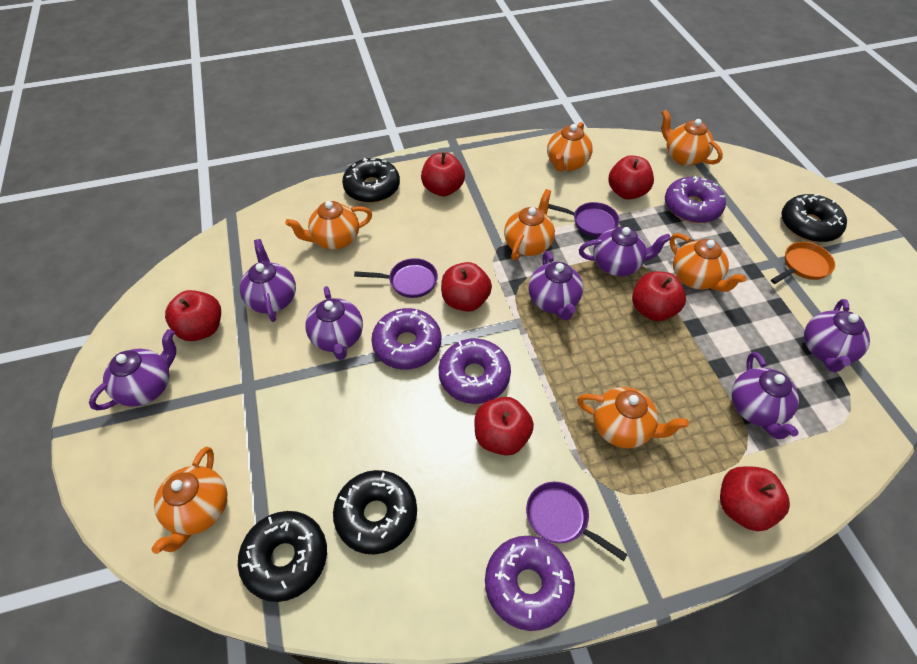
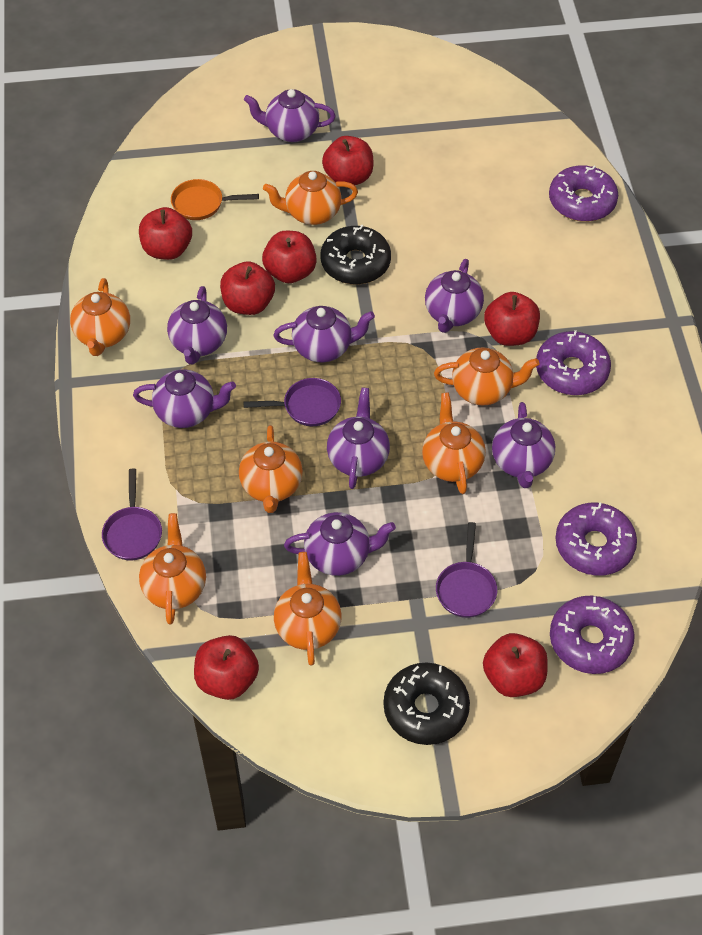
black donut: 4 -> 2
purple teapot: 7 -> 8

